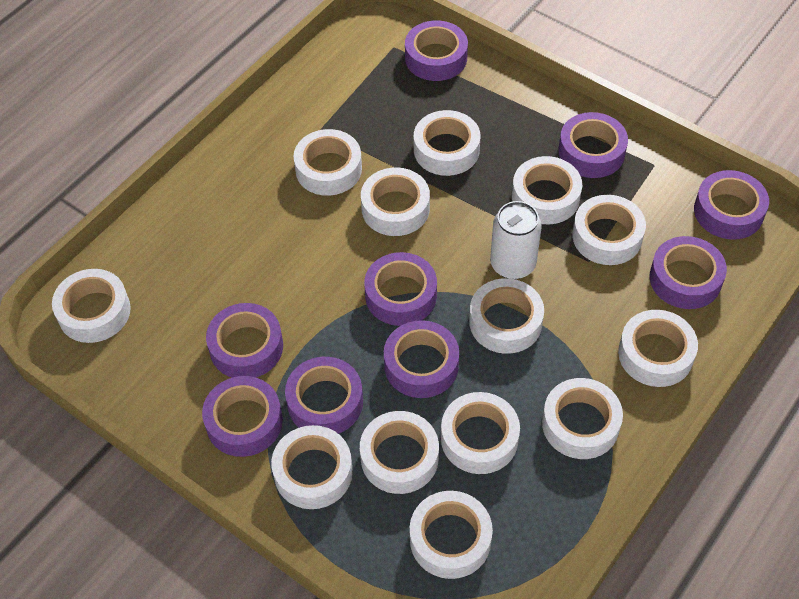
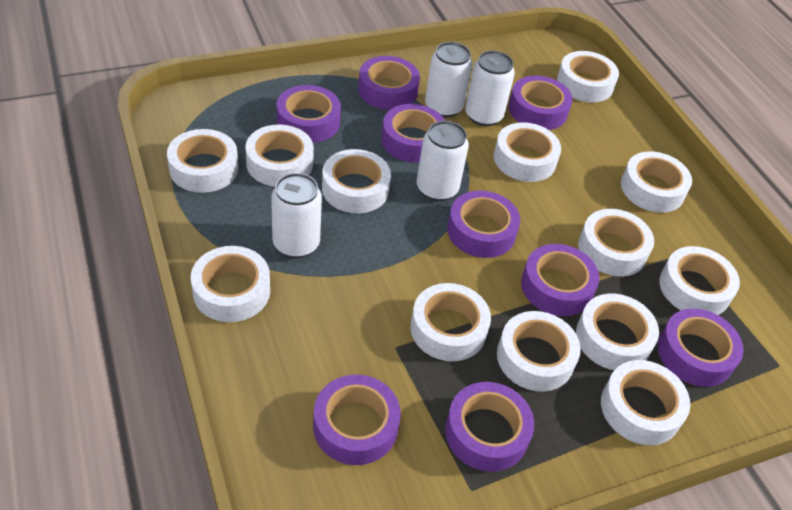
white can: 1 -> 4

